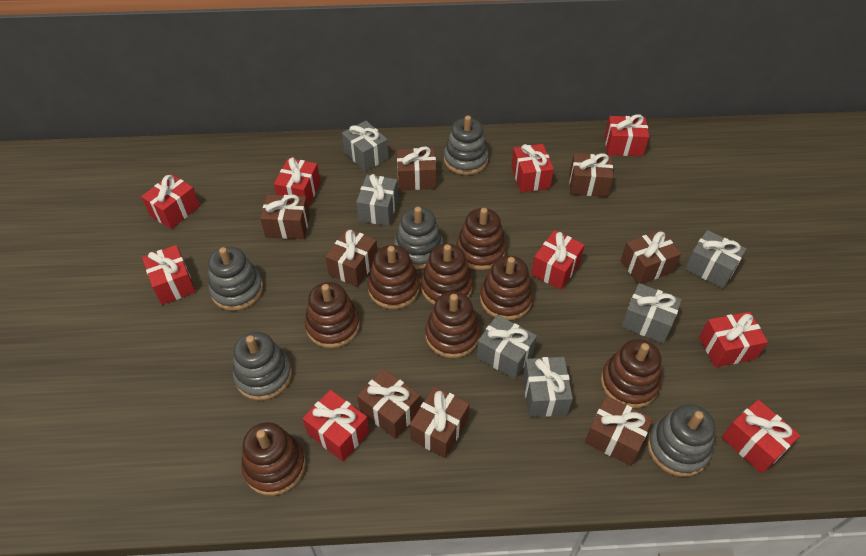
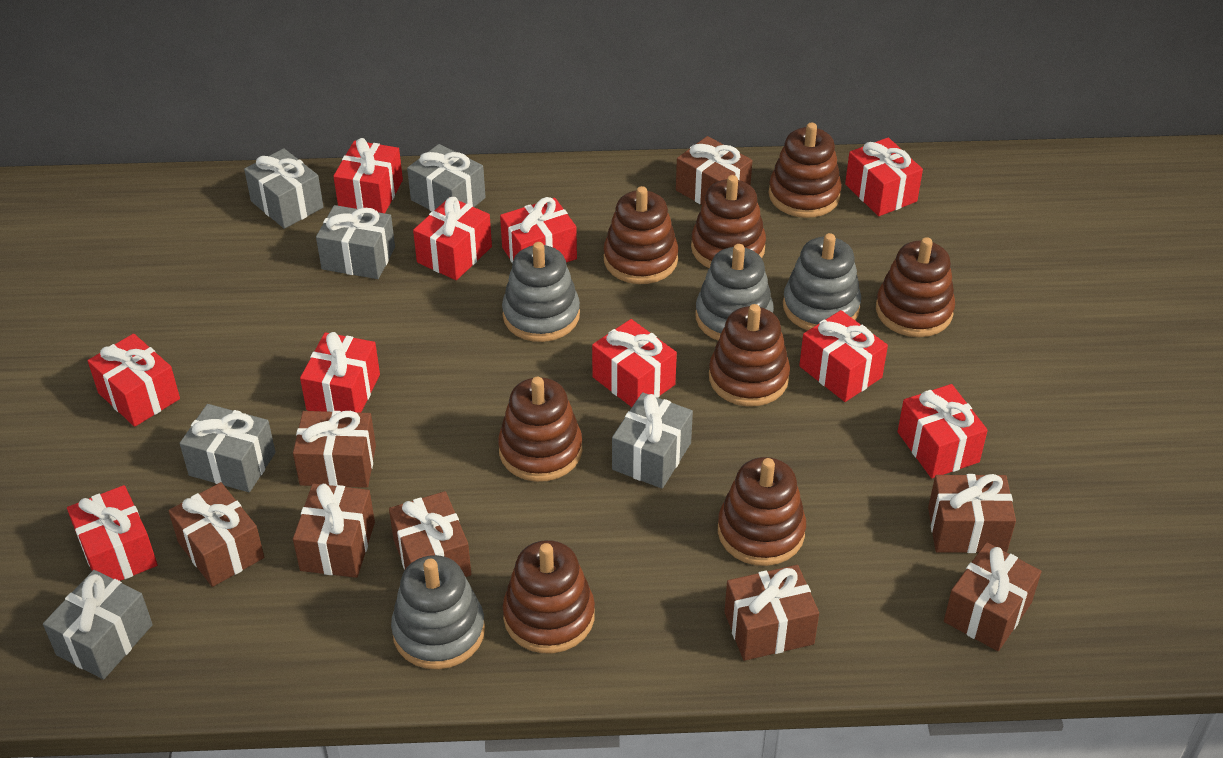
grey stacking toy: 5 -> 4
red gift: 9 -> 10

